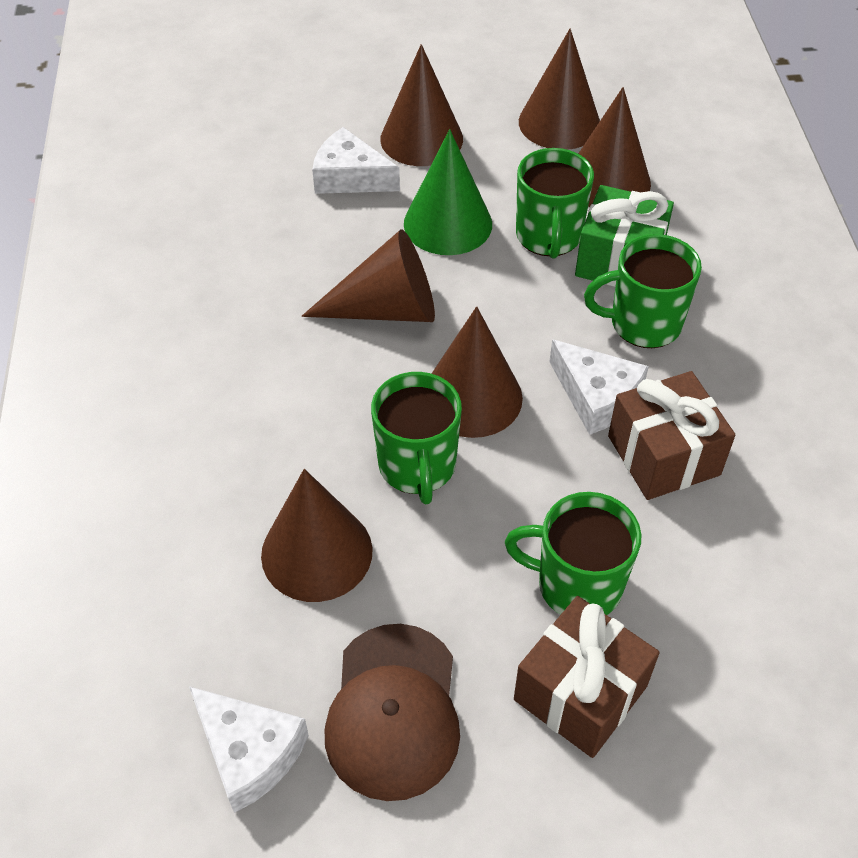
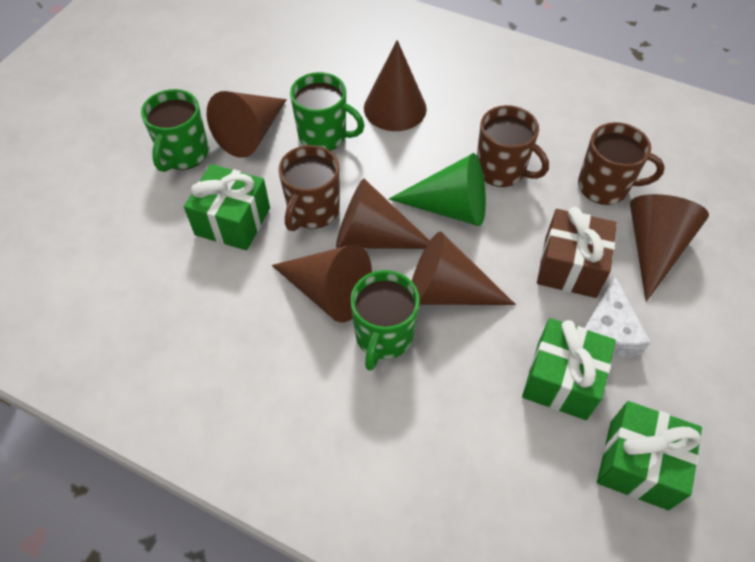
brown cap: 1 -> 0
brown gift: 2 -> 1
brown mug: 0 -> 3
green gift: 1 -> 3
green mug: 4 -> 3
white cheese: 3 -> 1

